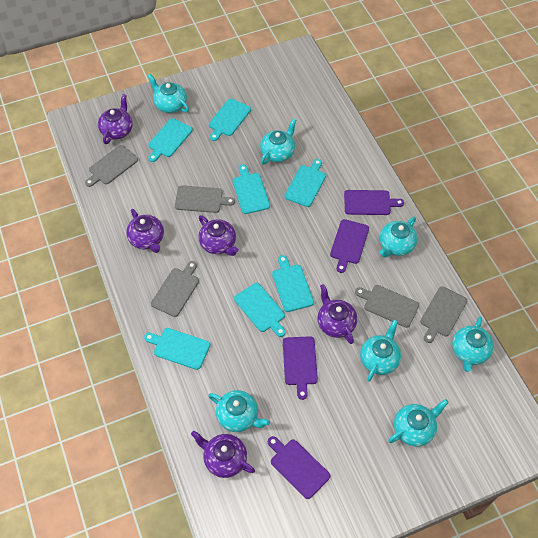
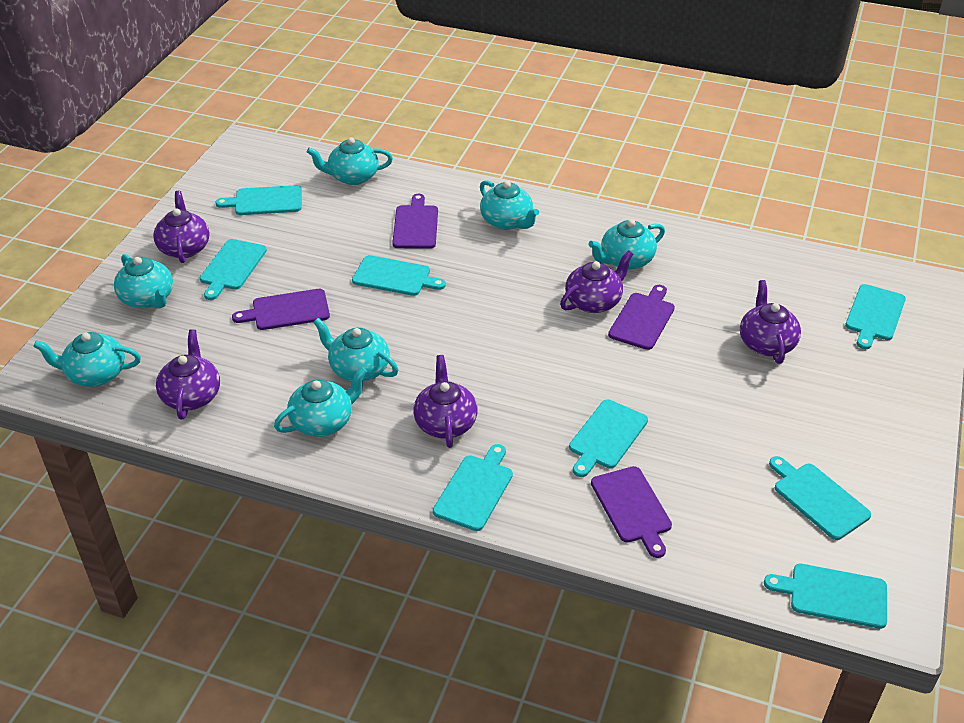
grey cutting board: 5 -> 0
turquoise cutting board: 7 -> 8

